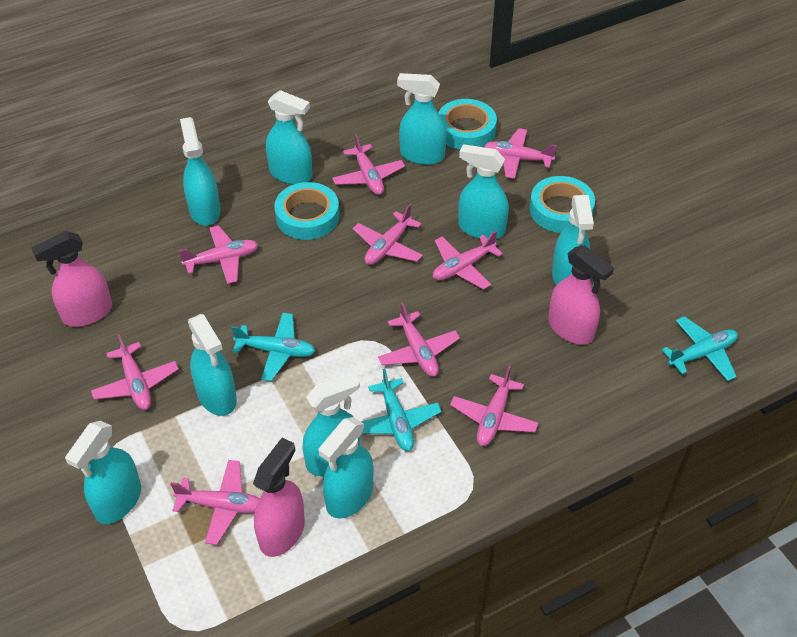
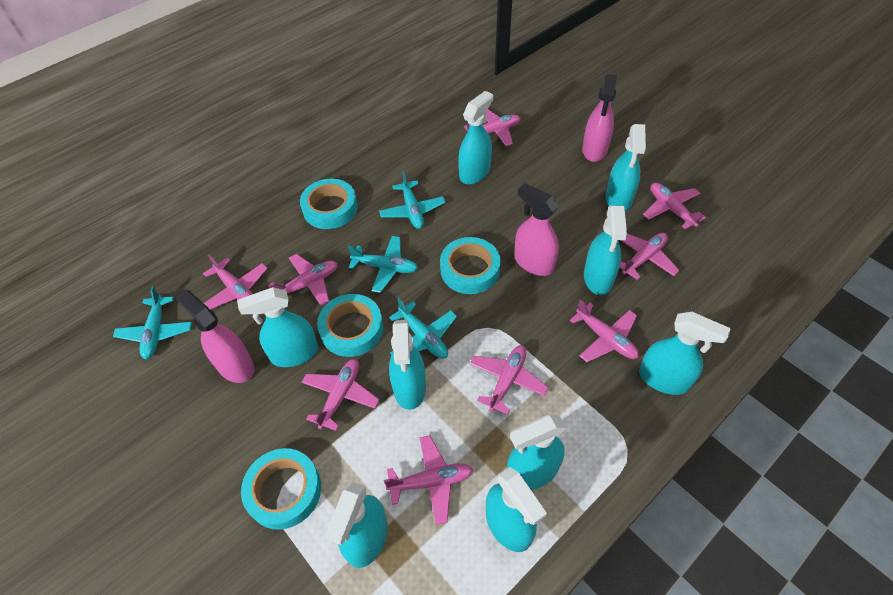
turquoise plane: 3 -> 4
turquoise tape: 3 -> 4

